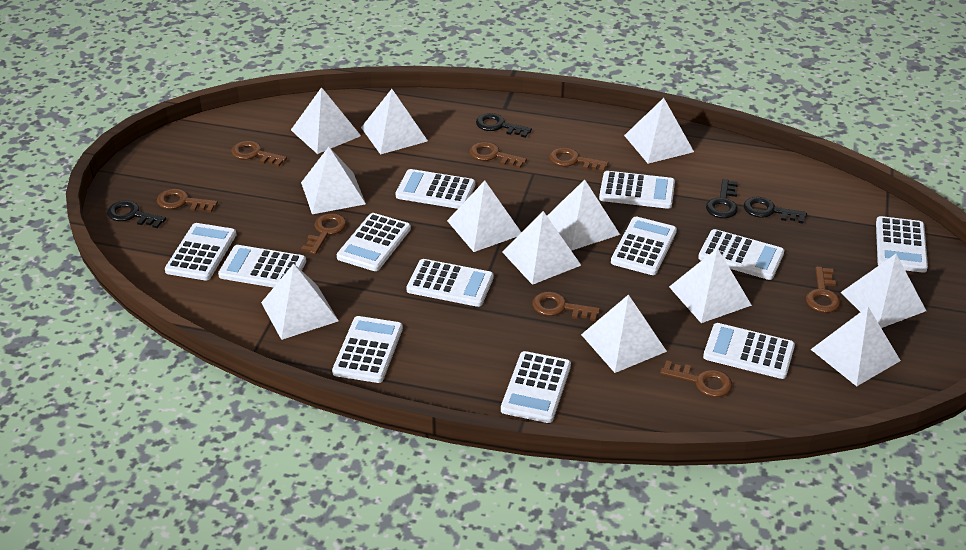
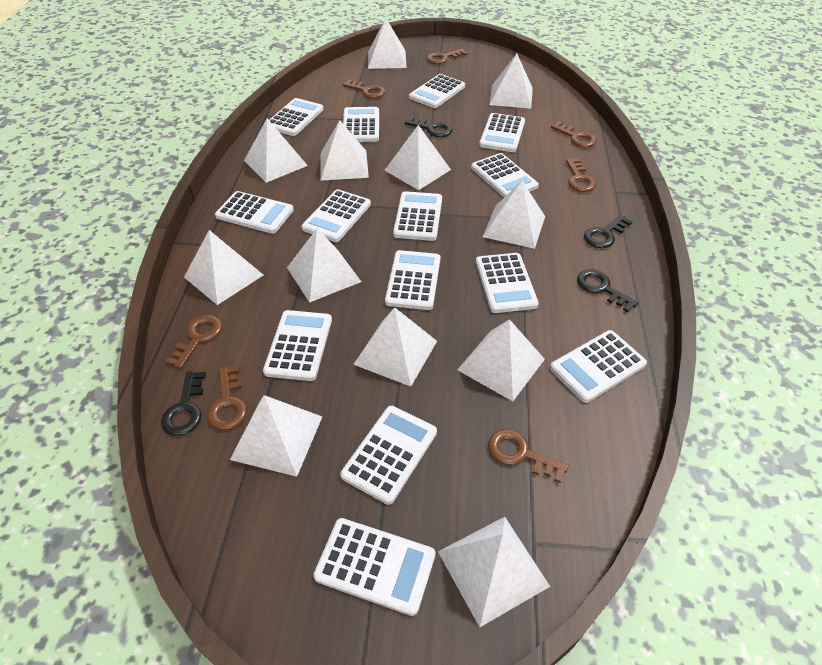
brown key: 8 -> 7
white calculator: 12 -> 14

